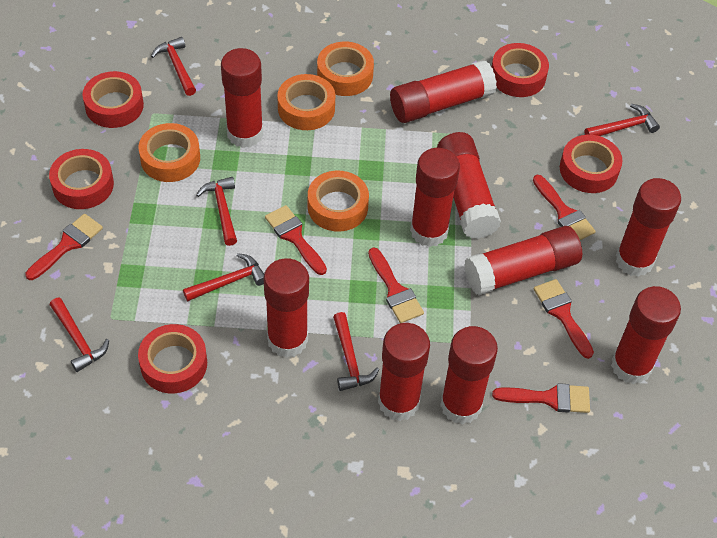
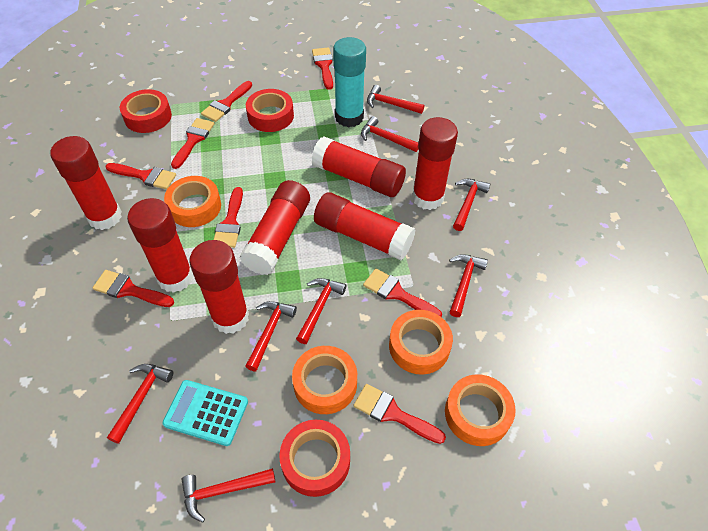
red brush: 6 -> 8
red glue stick: 10 -> 7
red hammer: 6 -> 8
red tape: 5 -> 3
turquoise calculator: 0 -> 1
turquoise glue stick: 0 -> 1

